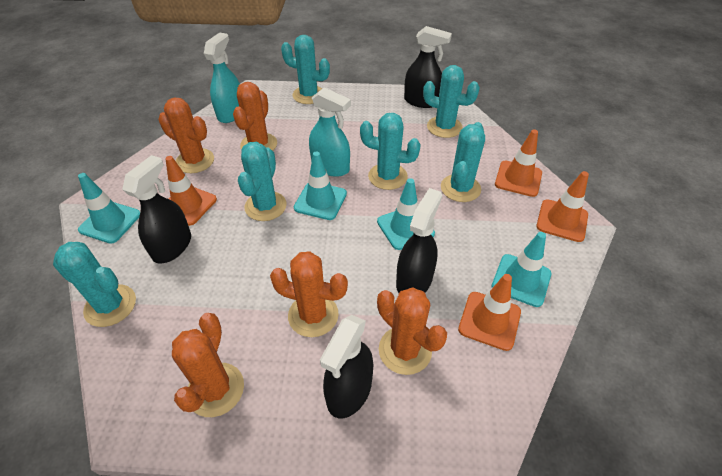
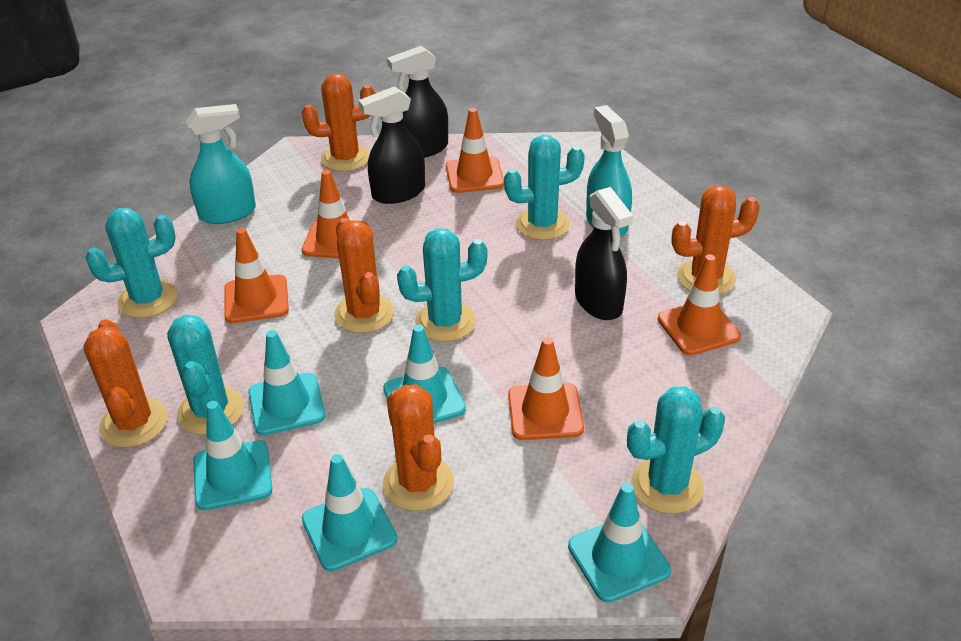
black spray bottle: 4 -> 3
orange traffic cone: 4 -> 5
turquoise cactus: 6 -> 5
turquoise traffic cone: 4 -> 5

